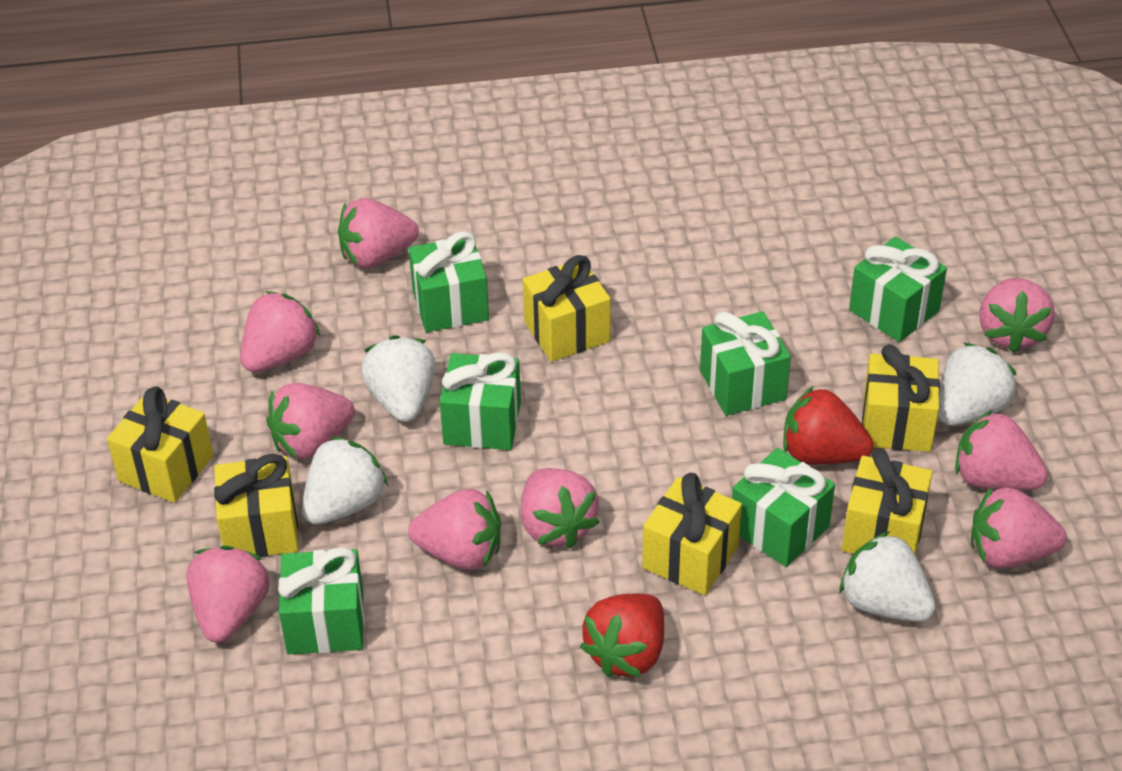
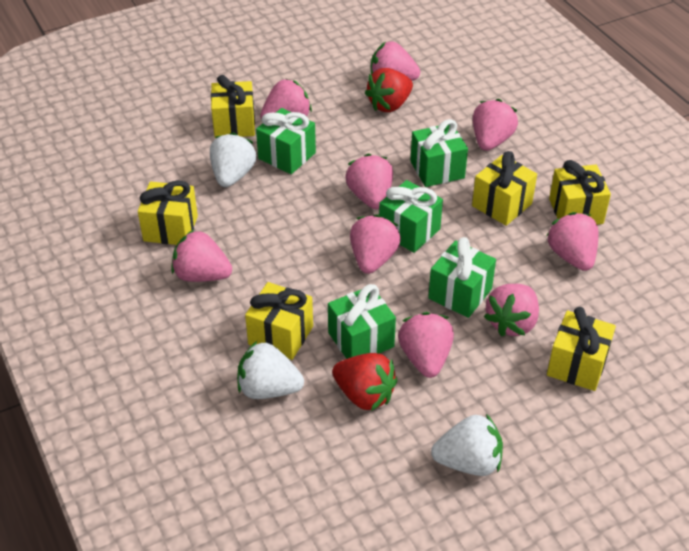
green gift: 6 -> 5
white strawberry: 4 -> 3

